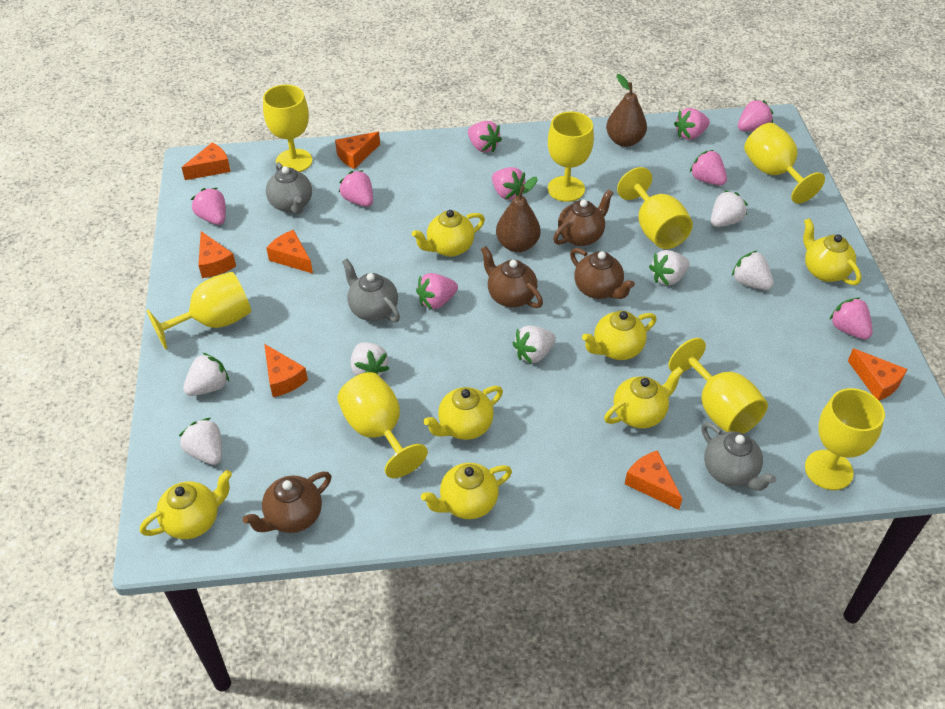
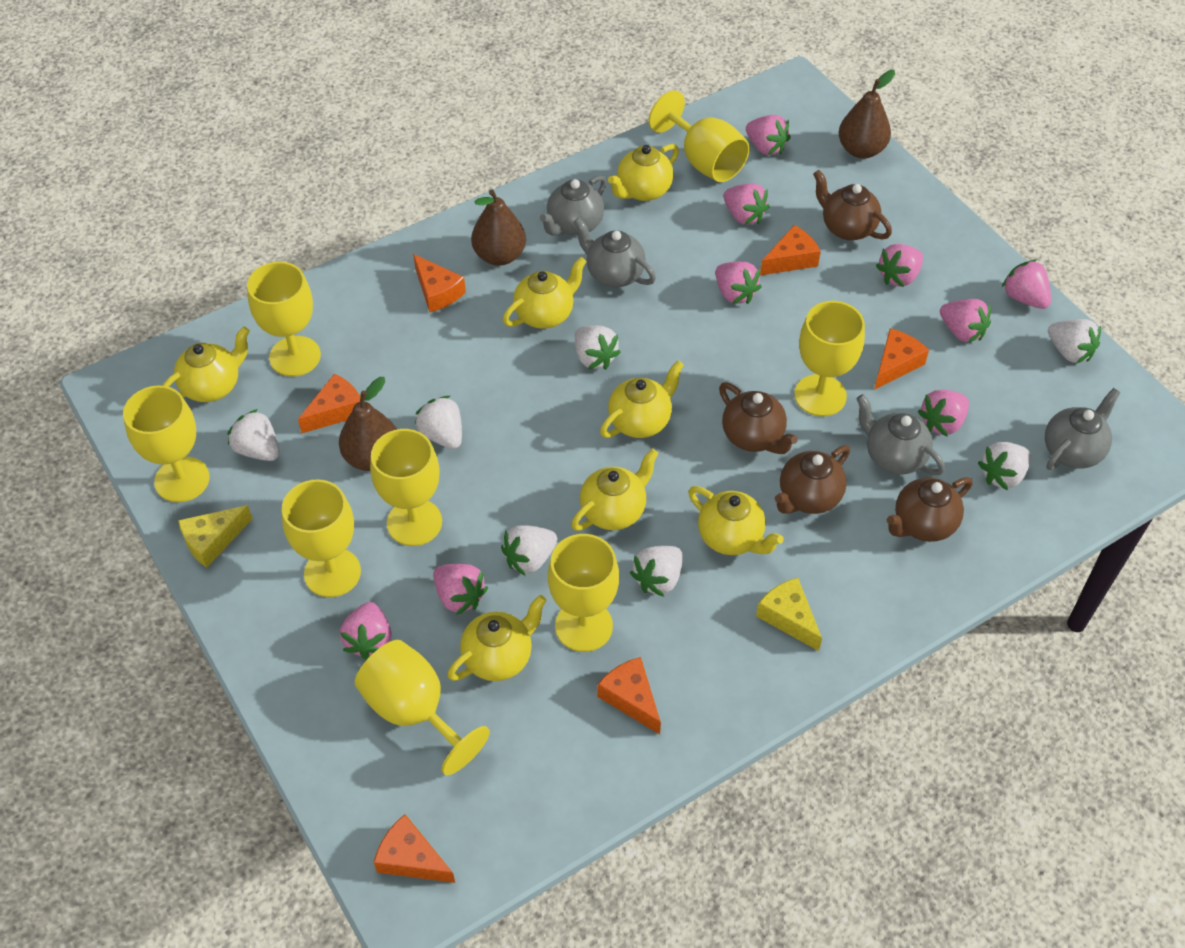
brown pear: 2 -> 3
grey teapot: 3 -> 4
orange cheese: 7 -> 6
yellow cheese: 0 -> 2

